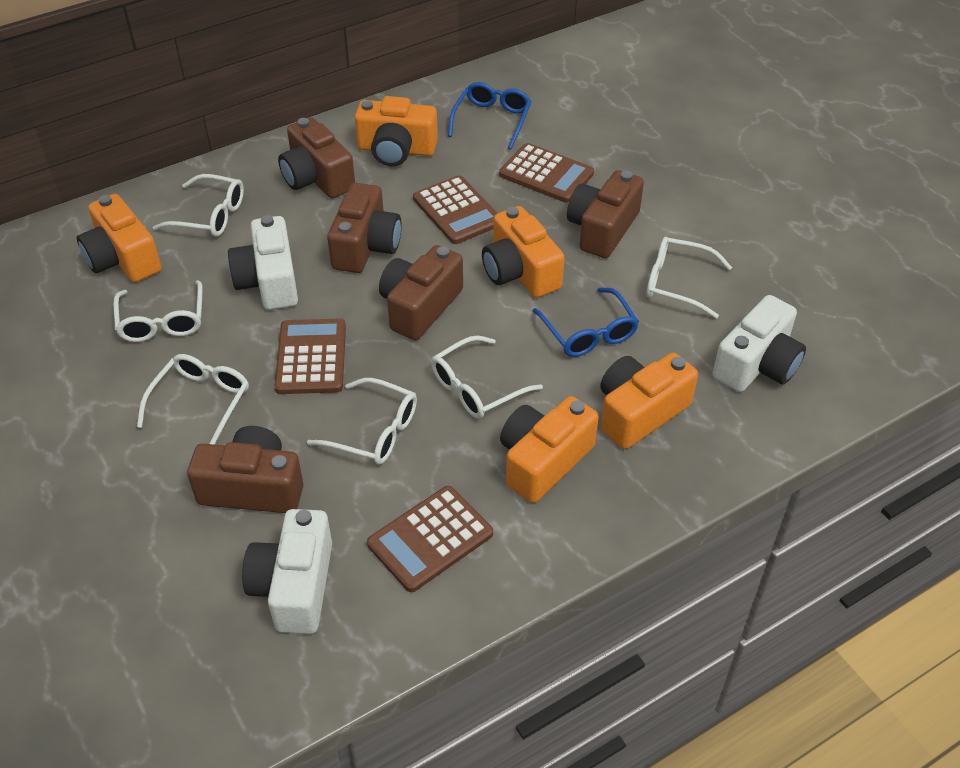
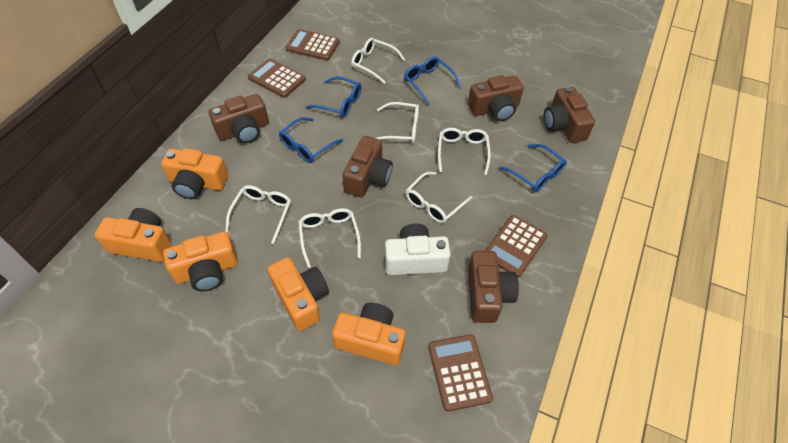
blue glasses: 2 -> 4
white camera: 3 -> 1

